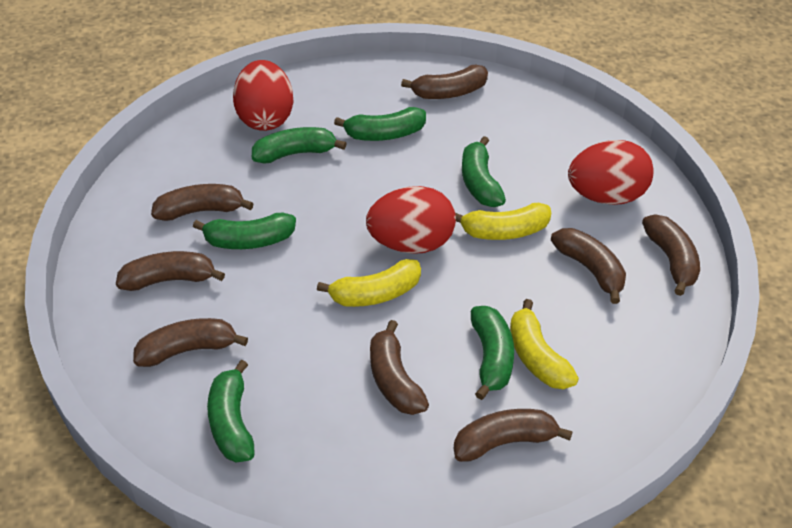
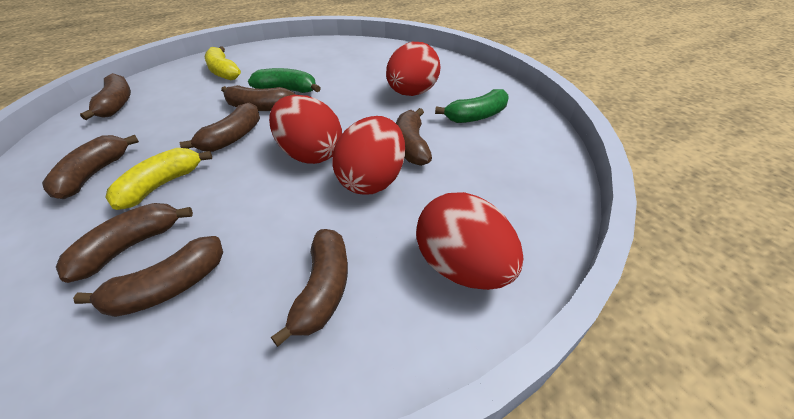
green banana: 6 -> 2
red egg: 3 -> 4
yellow banana: 3 -> 2

